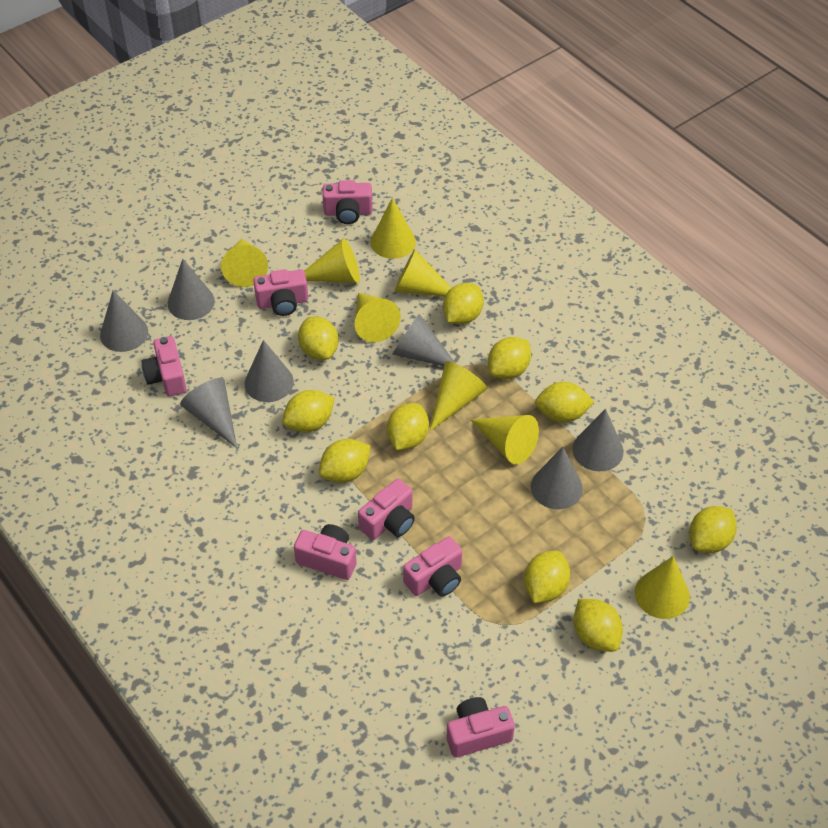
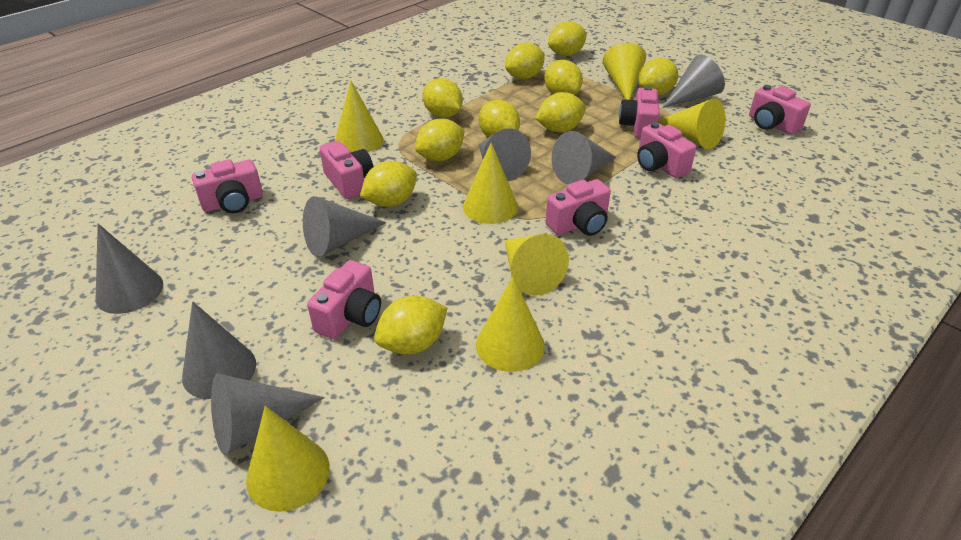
yellow cone: 8 -> 7

